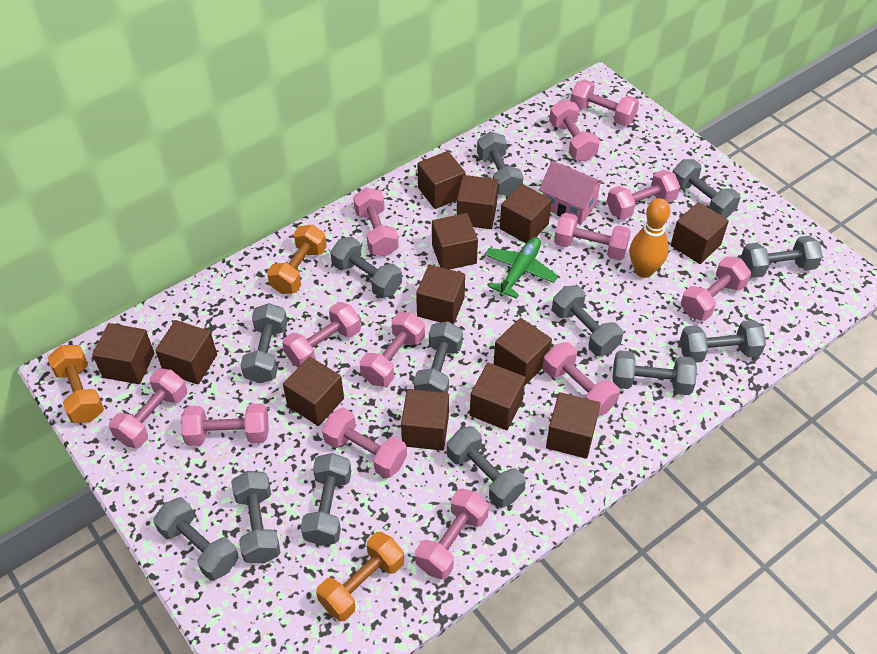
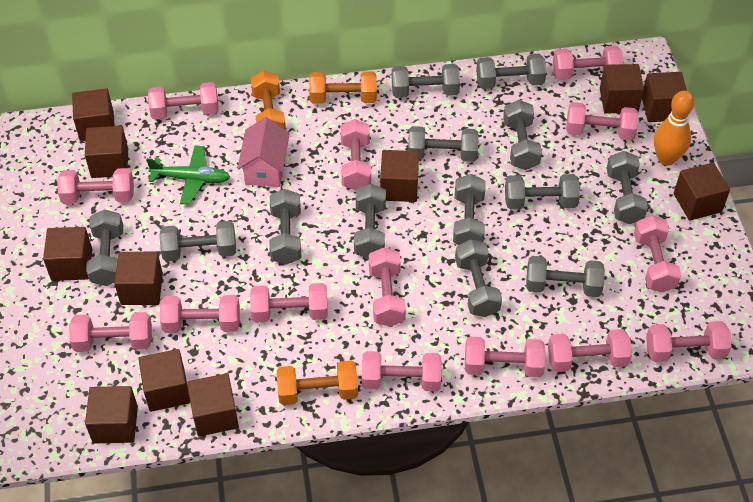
brown cube: 13 -> 11
pink dumbbell: 13 -> 14

